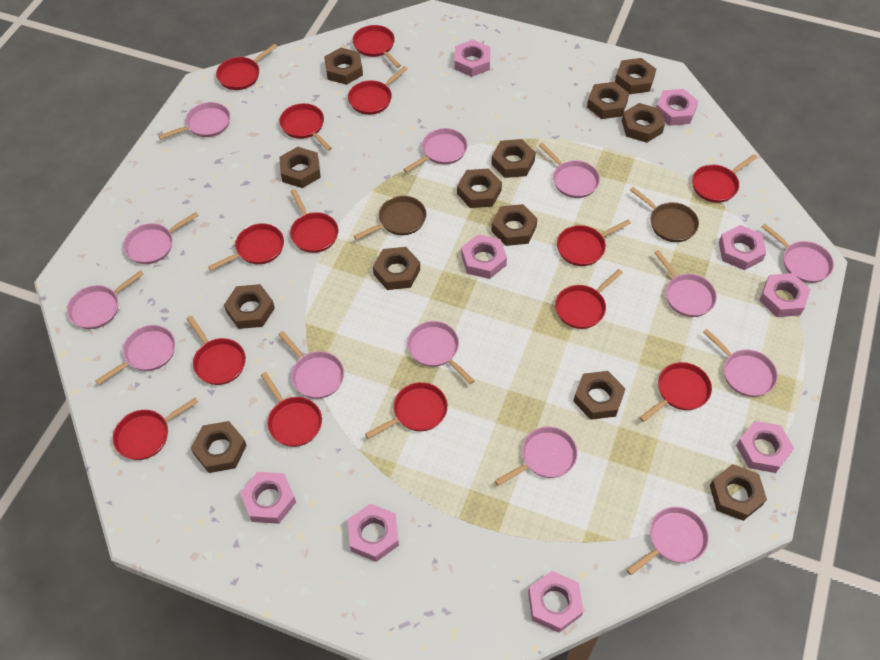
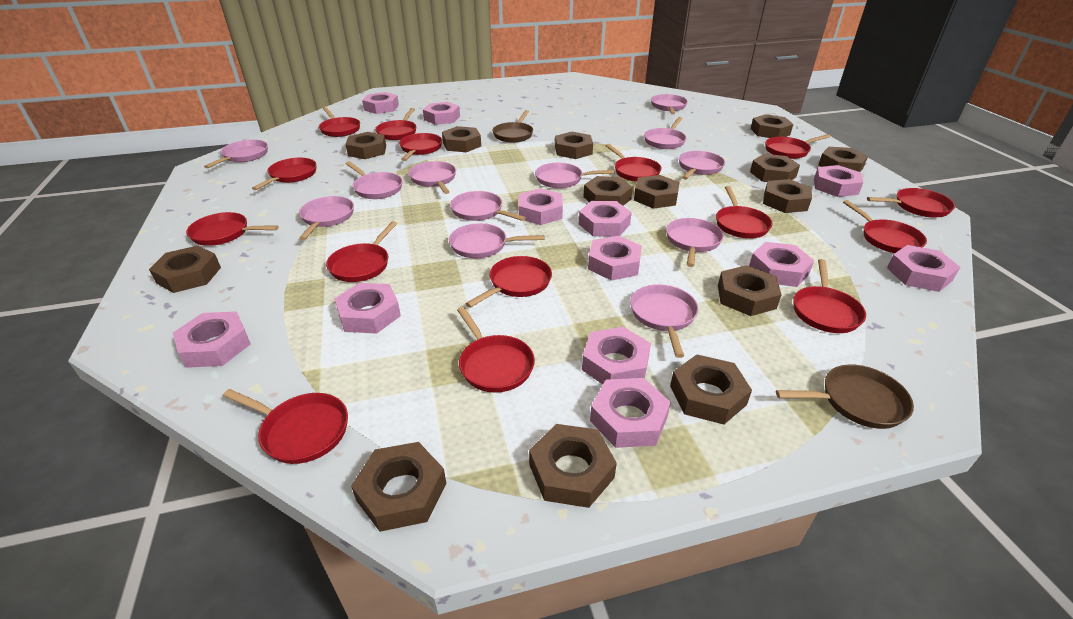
brown nut: 13 -> 14
pink nut: 9 -> 12
pink pan: 13 -> 12
red pan: 14 -> 15

